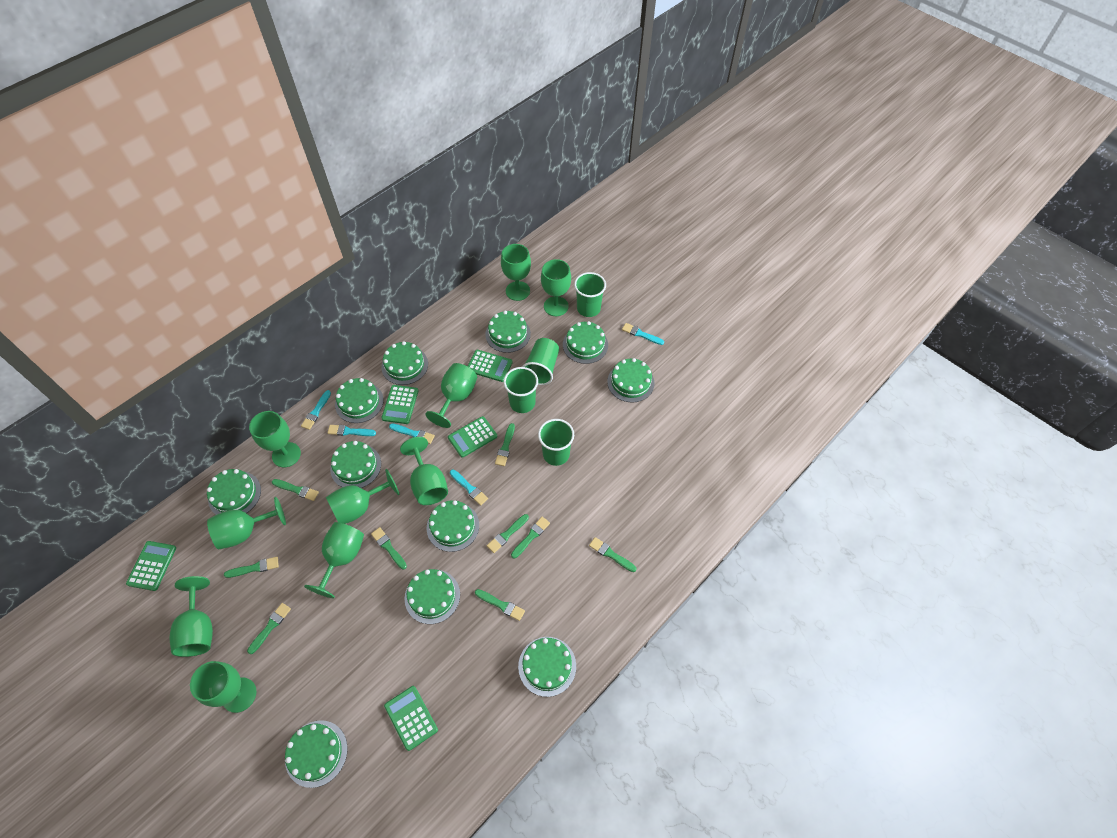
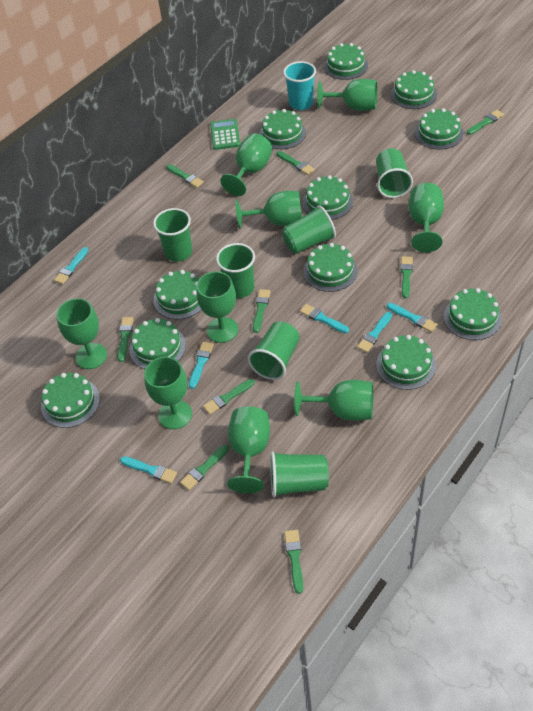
green calculator: 5 -> 1
green cup: 4 -> 6
green goblet: 10 -> 9
turquoise brush: 5 -> 6
turquoise cup: 0 -> 1

